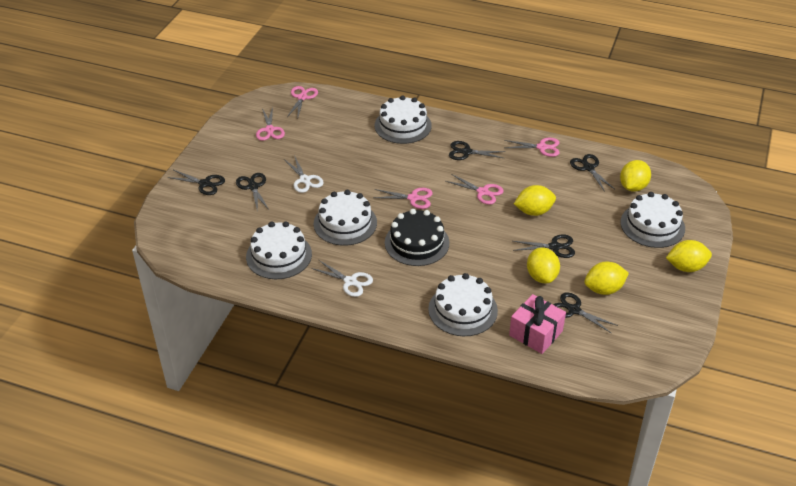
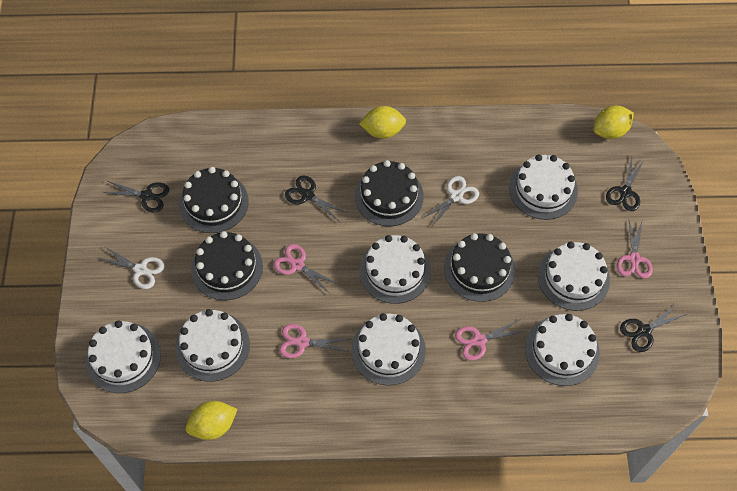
black cake: 1 -> 4
black scissors: 6 -> 4
pink gift: 1 -> 0
pink scissors: 5 -> 4
white cake: 5 -> 7
yellow lemon: 5 -> 3

